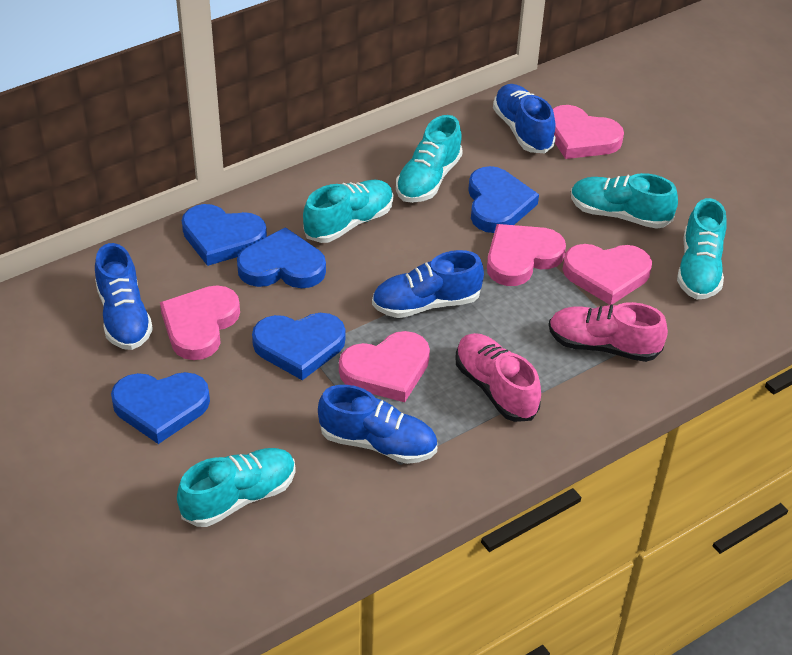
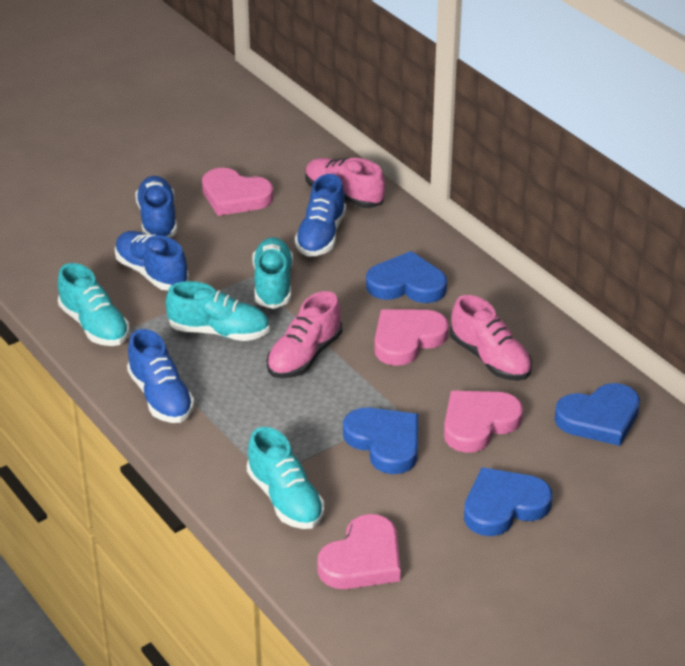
blue heart: 5 -> 4
pink heart: 5 -> 4
pink shoe: 2 -> 3
turquoise shoe: 5 -> 4

